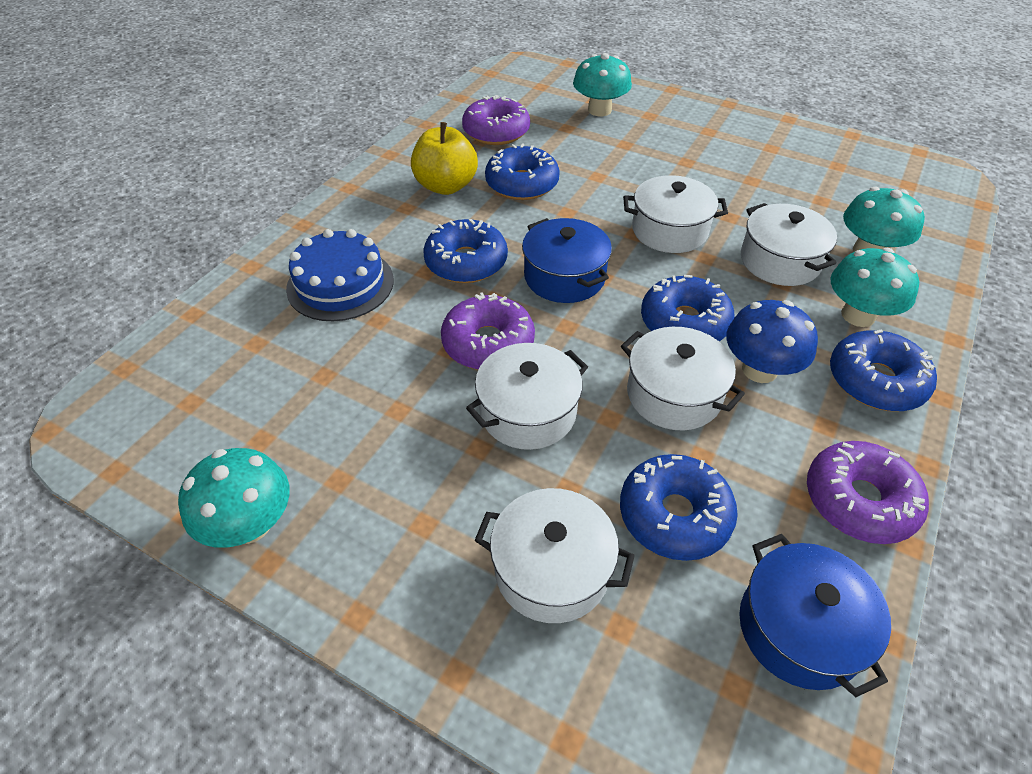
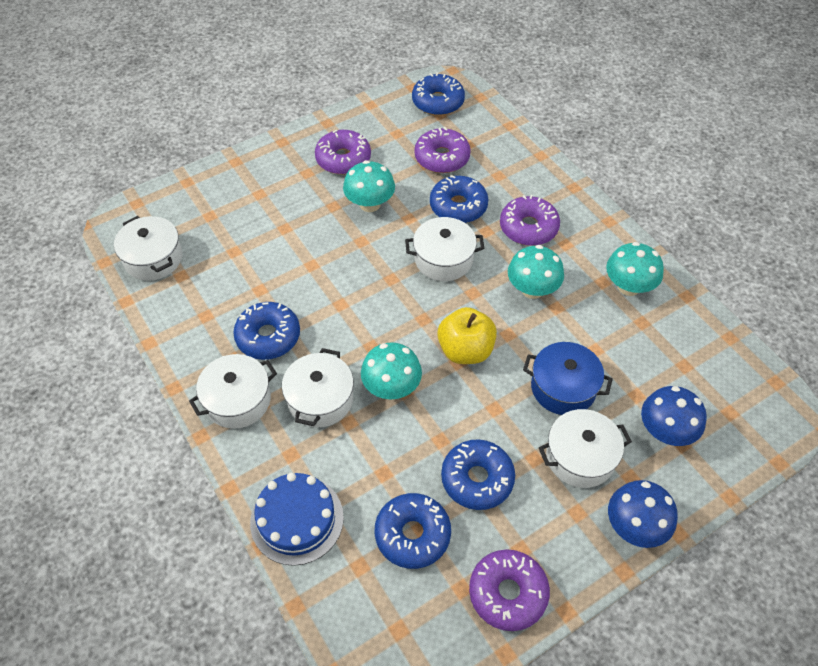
blue mushroom: 1 -> 2
blue pot: 2 -> 1
purple donut: 3 -> 4

